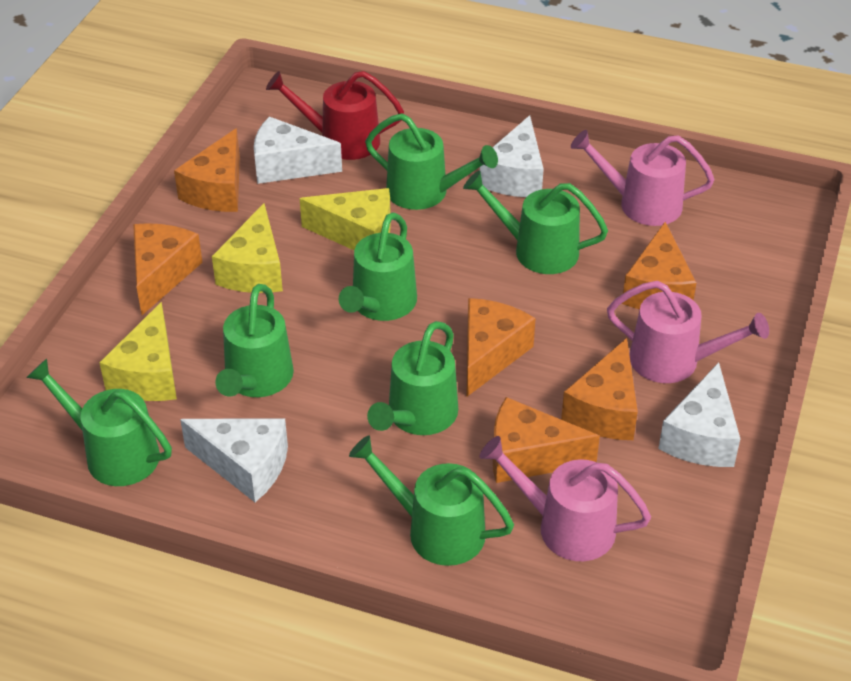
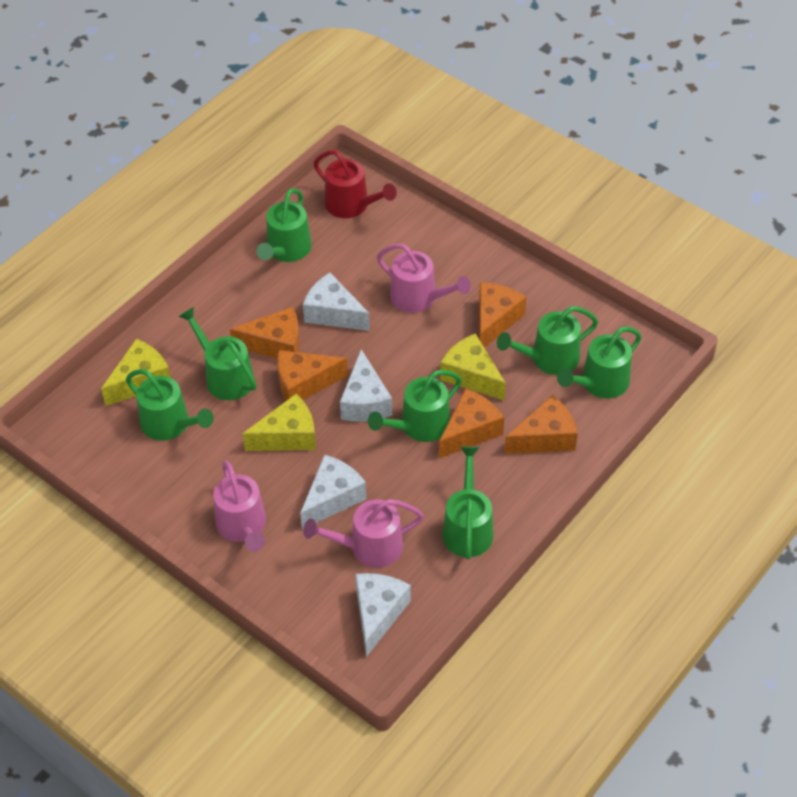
orange cheese: 6 -> 5

